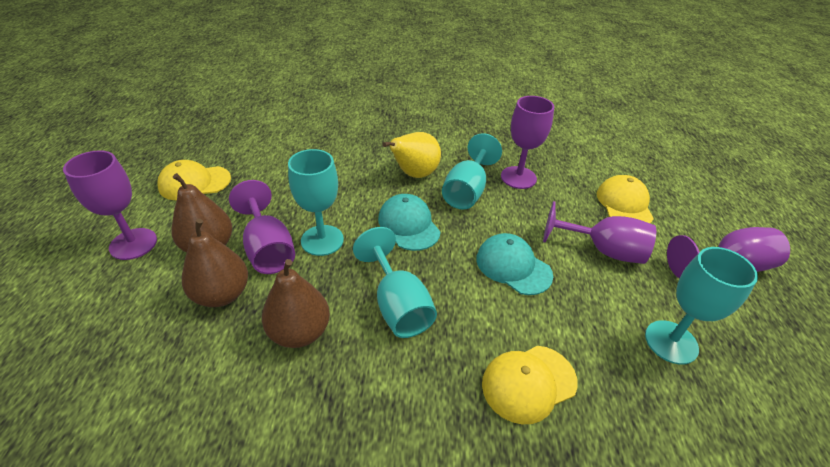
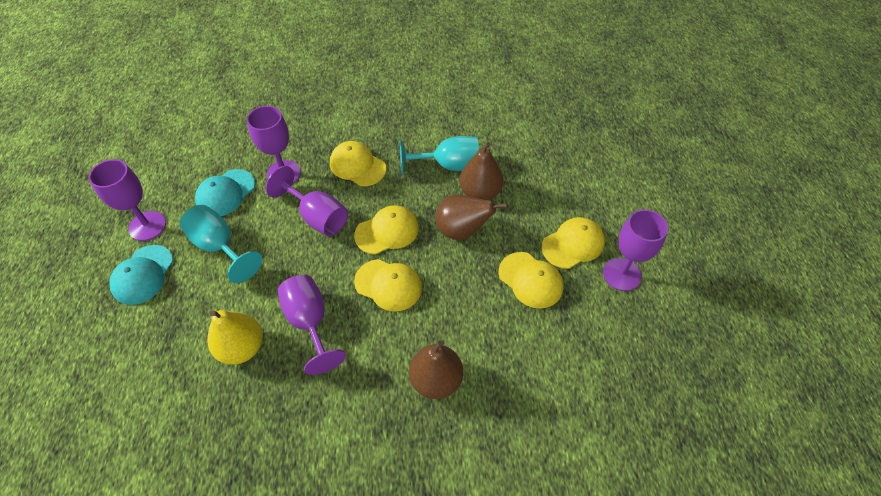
turquoise goblet: 4 -> 2
yellow cap: 3 -> 5

